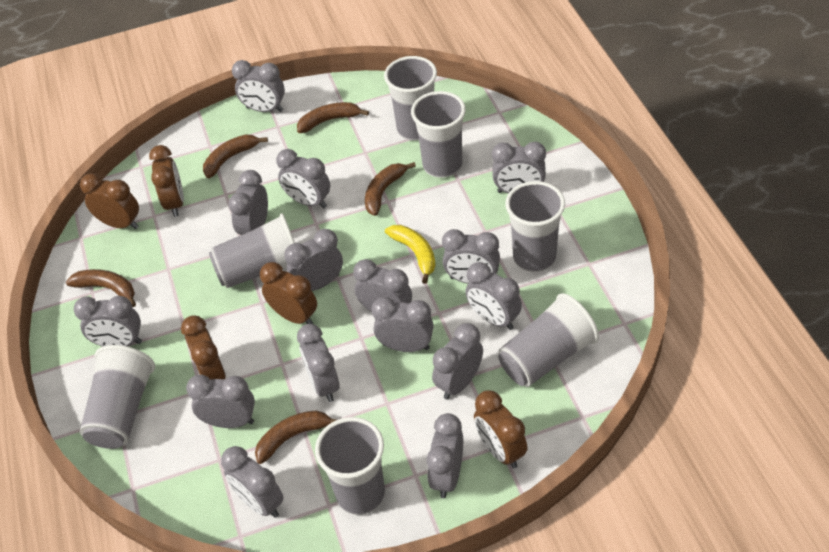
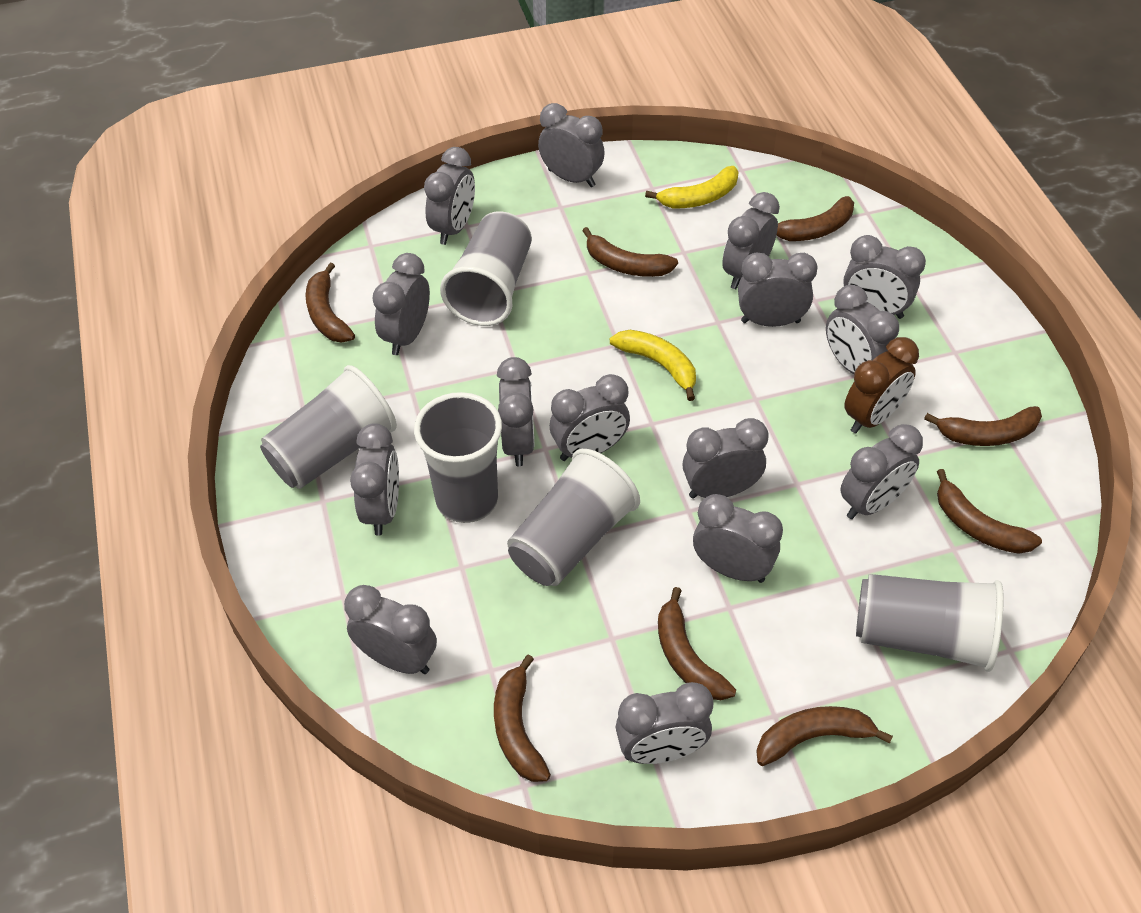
brown banana: 5 -> 8
brown clock: 5 -> 1
grey cup: 7 -> 5
yellow banana: 1 -> 2

